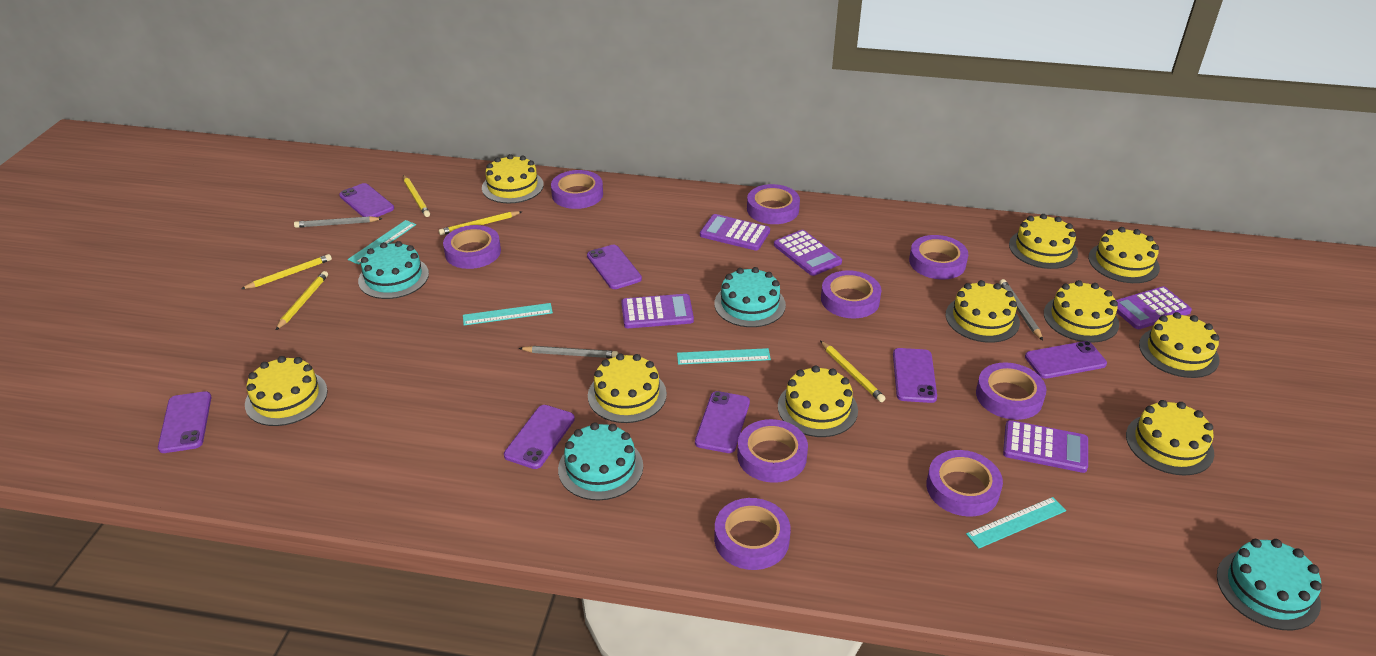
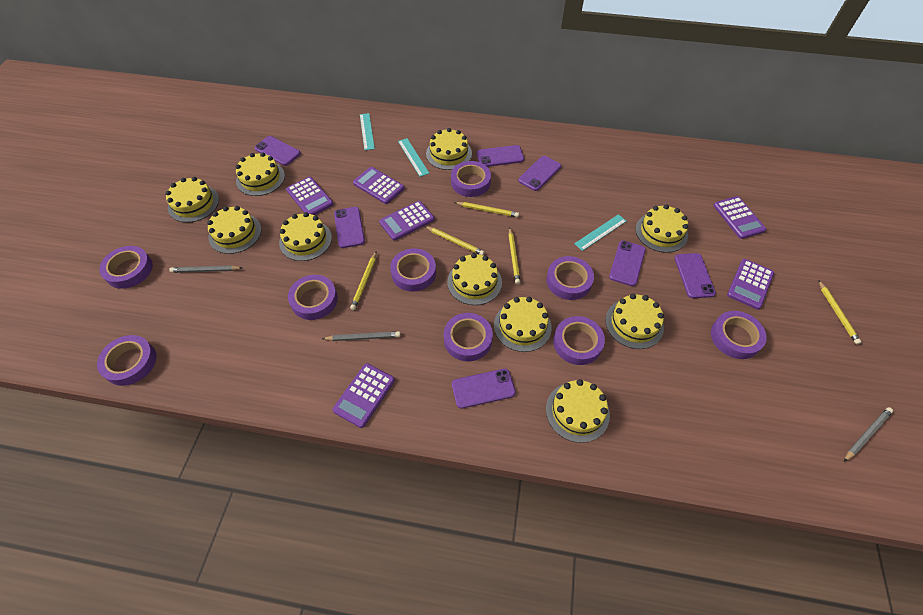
purple calculator: 5 -> 6
turquoise cake: 4 -> 0
turquoise ruler: 4 -> 3

